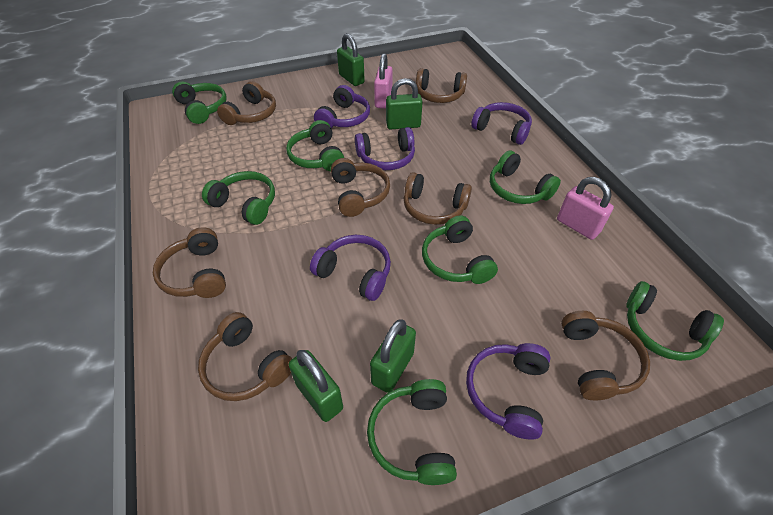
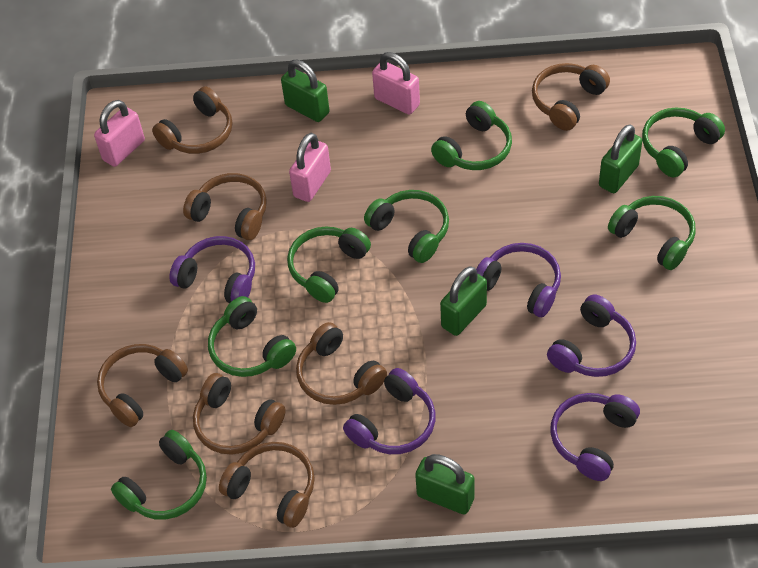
pink padlock: 2 -> 3

